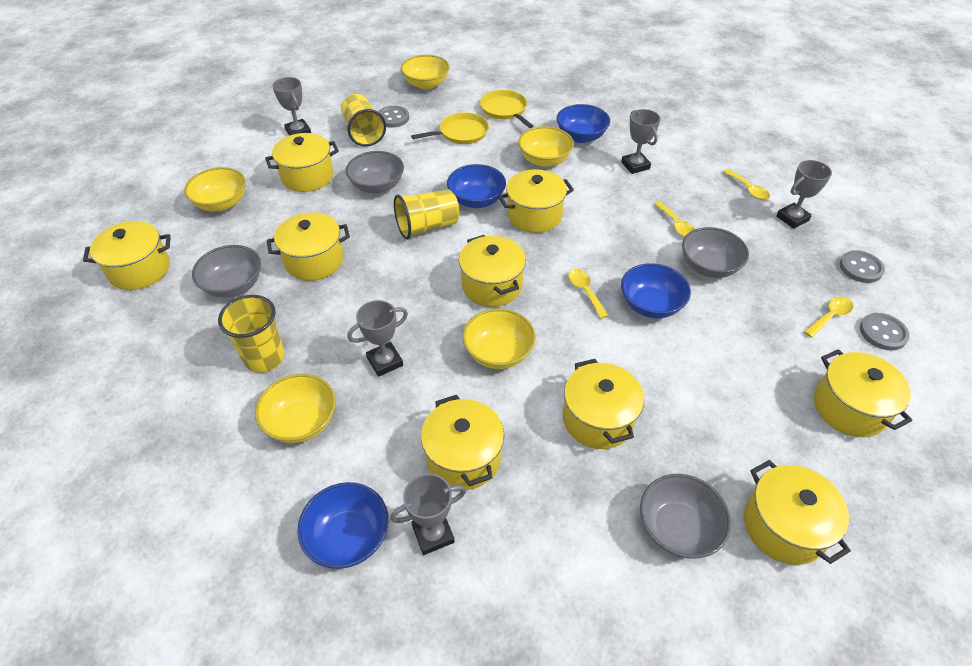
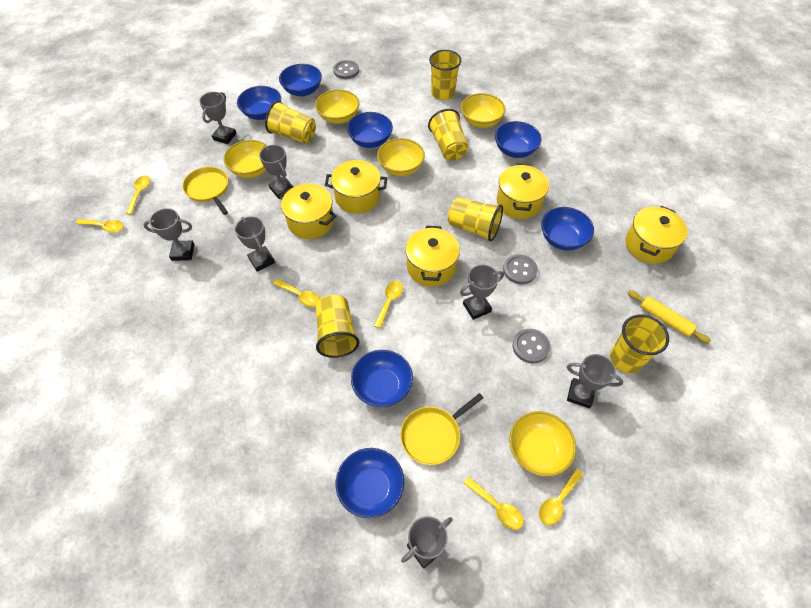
blue bowl: 4 -> 7
grey bowl: 4 -> 0
grey trophy: 5 -> 7
yellow cup: 3 -> 6
yellow pot: 9 -> 5
yellow rolling pin: 0 -> 1
yellow spoon: 4 -> 6

